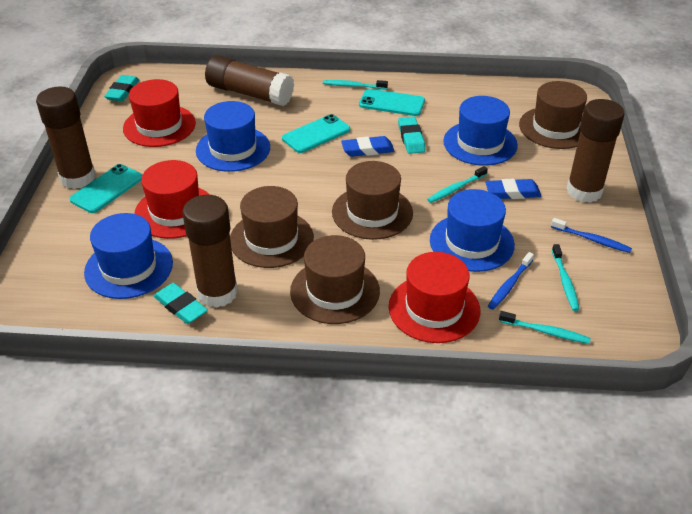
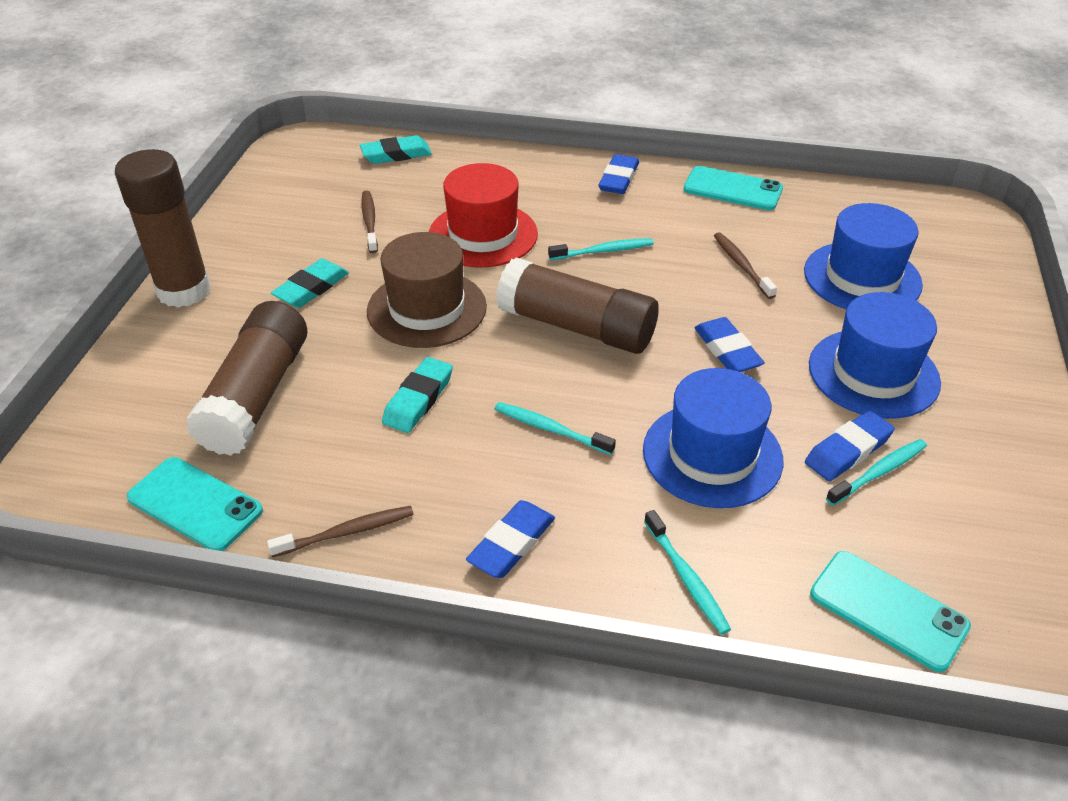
blue eraser: 2 -> 4
blue hat: 4 -> 3
blue toothbrush: 2 -> 0
brown glue stick: 4 -> 3
brown hat: 4 -> 1
brown toothbrush: 0 -> 3
red hat: 3 -> 1

